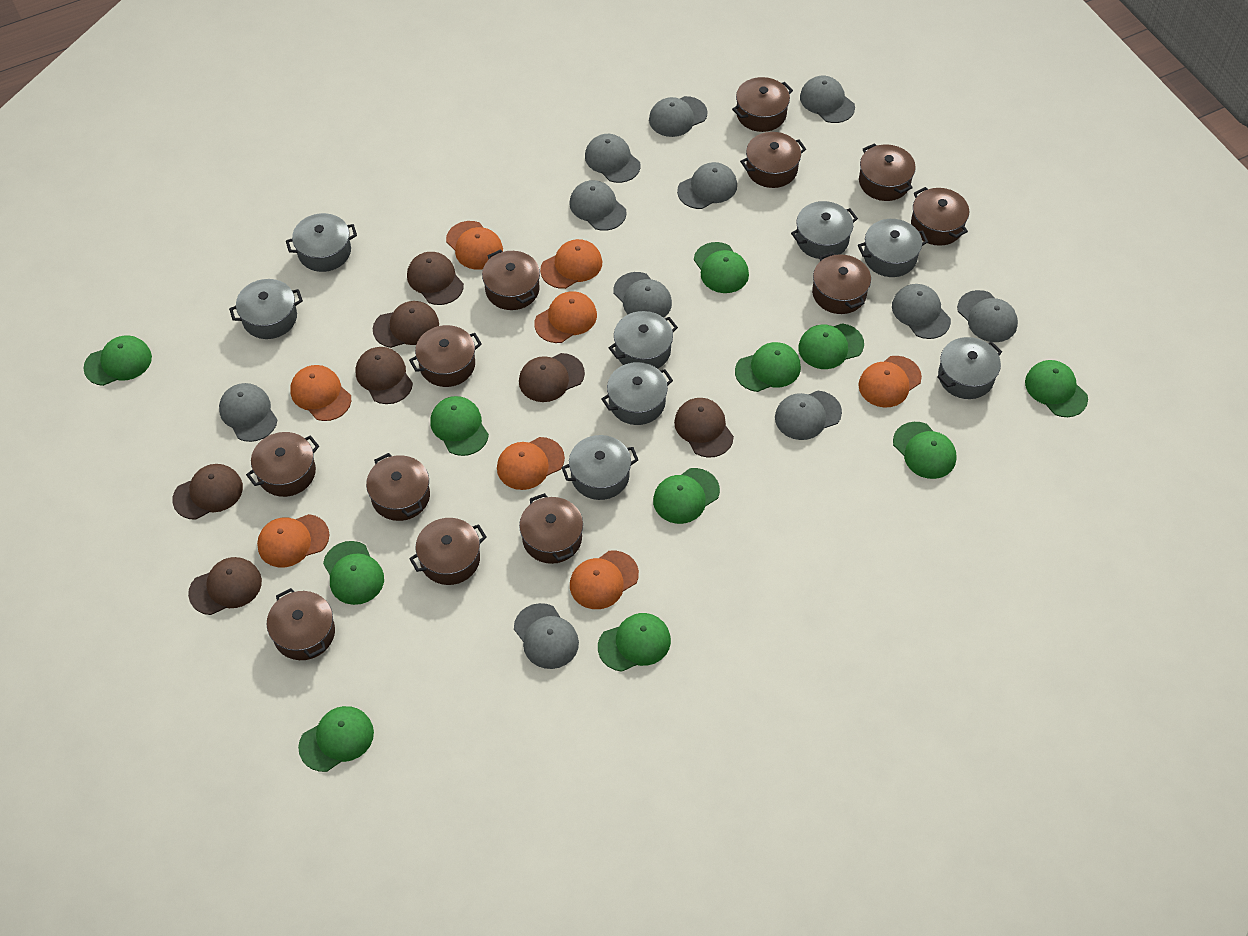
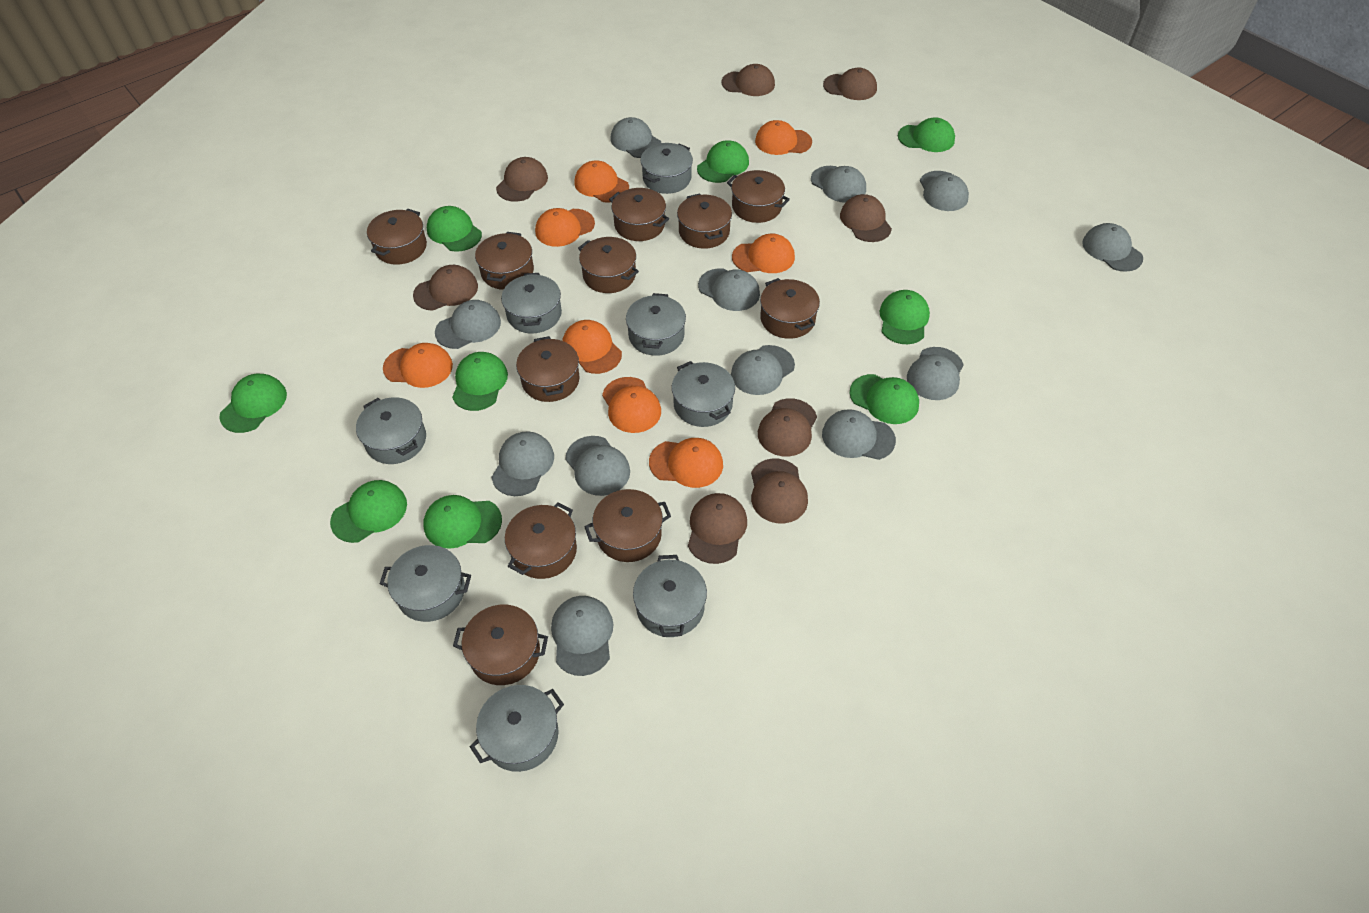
brown cap: 7 -> 8
brown pot: 12 -> 11
green cap: 11 -> 9
grey cap: 11 -> 12

